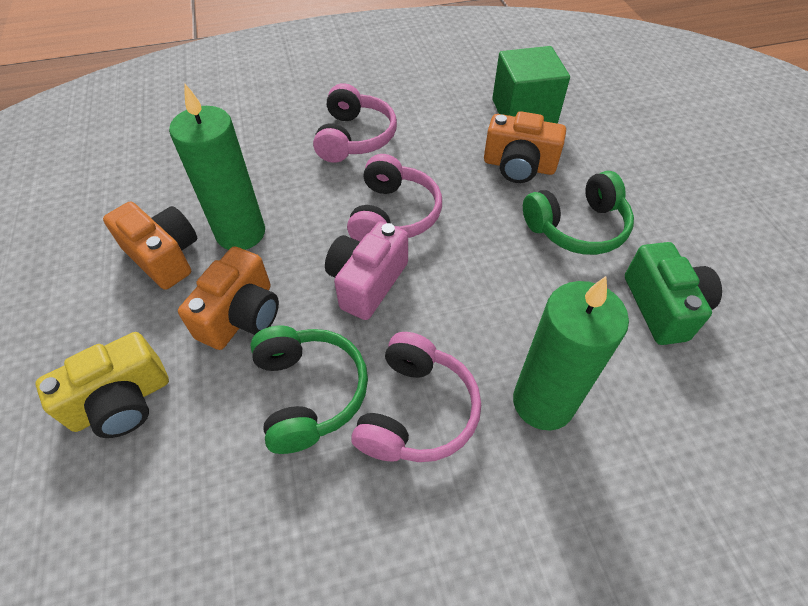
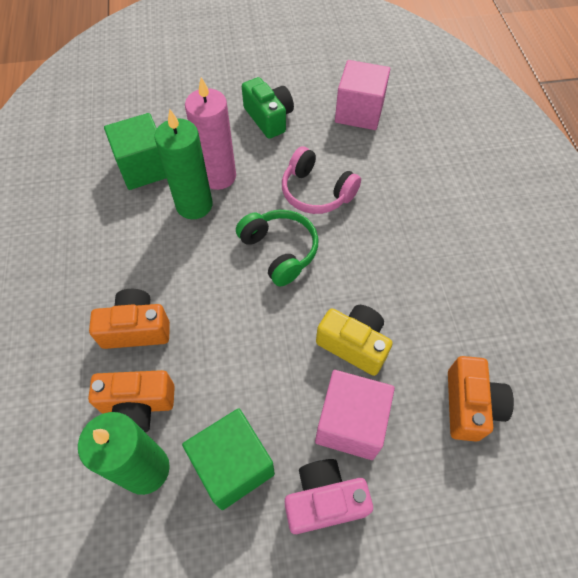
green cube: 1 -> 2
green headphones: 2 -> 1
pink candle: 0 -> 1
pink cube: 0 -> 2
pink headphones: 3 -> 1

